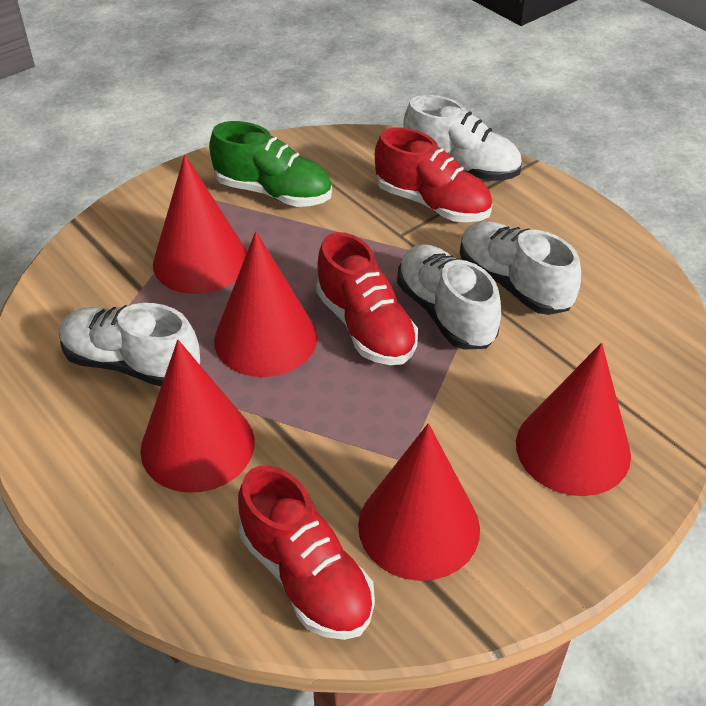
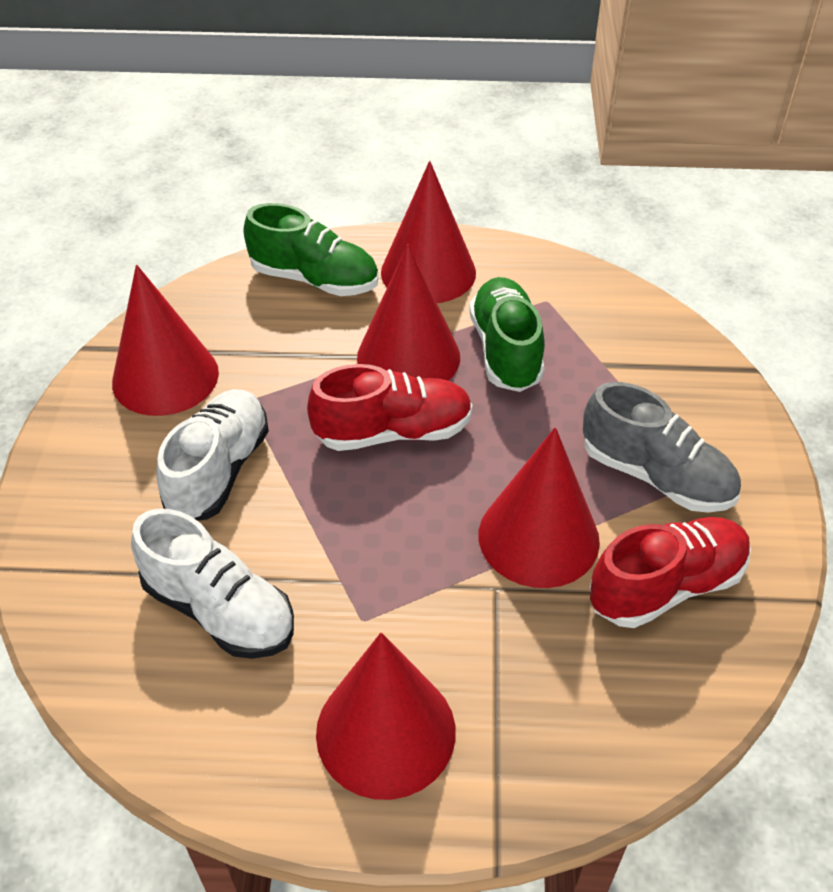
green shoe: 1 -> 2
grey shoe: 0 -> 1
red shoe: 3 -> 2
white shoe: 4 -> 2

